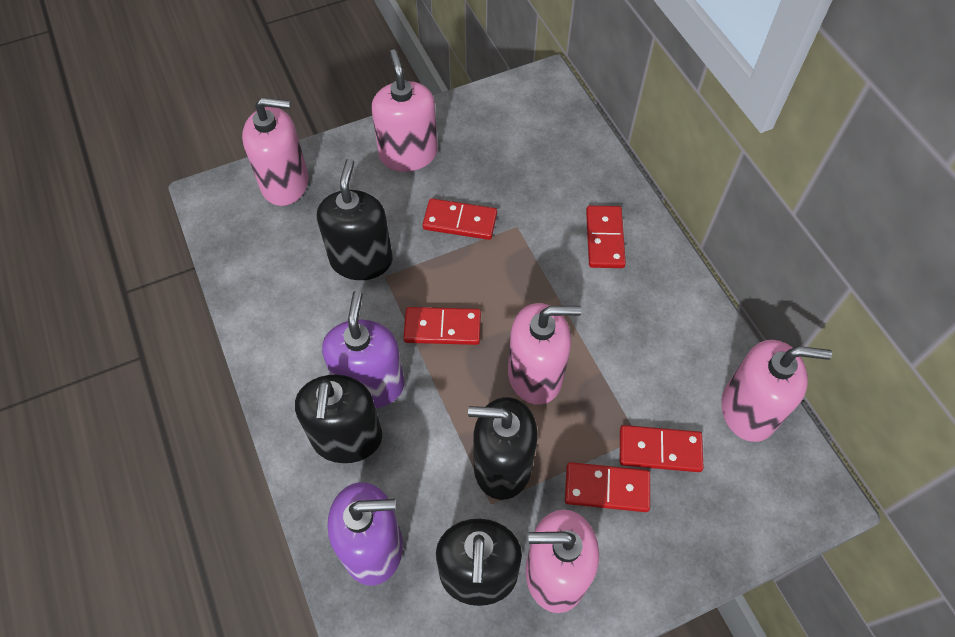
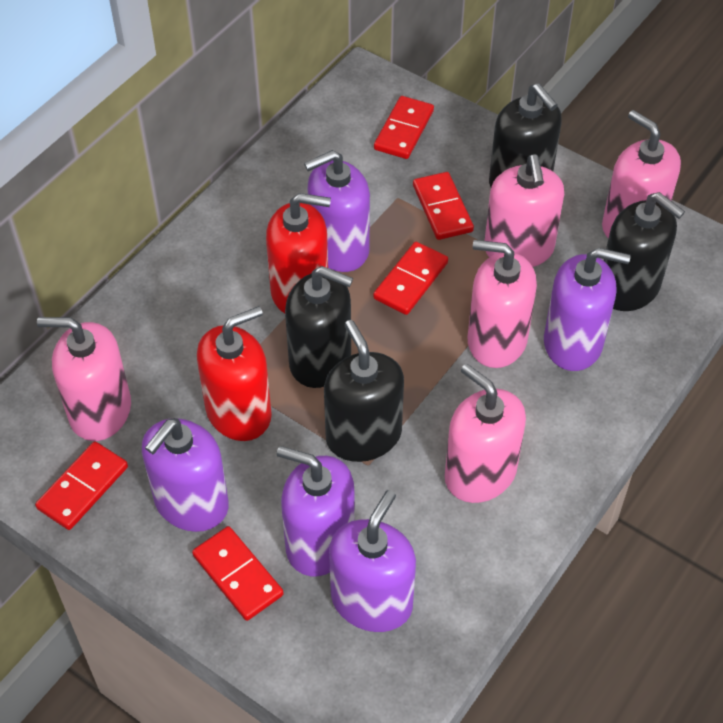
purple soap dispenser: 2 -> 5
red soap dispenser: 0 -> 2

